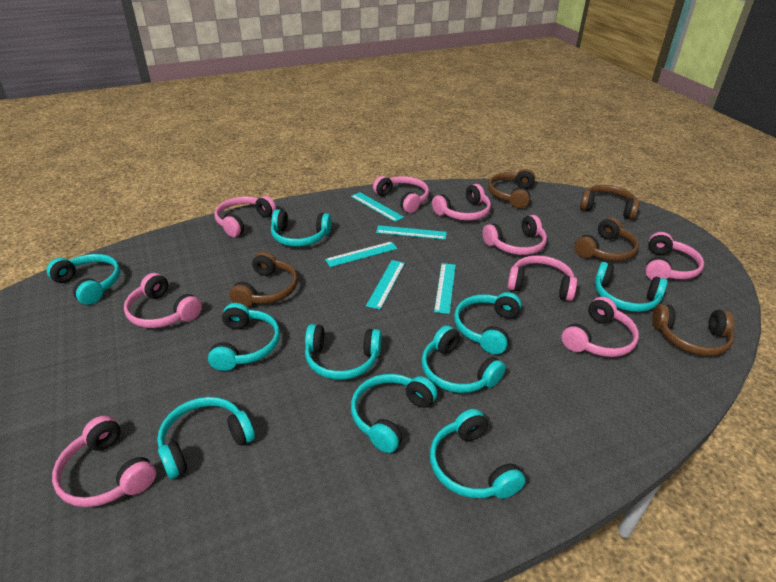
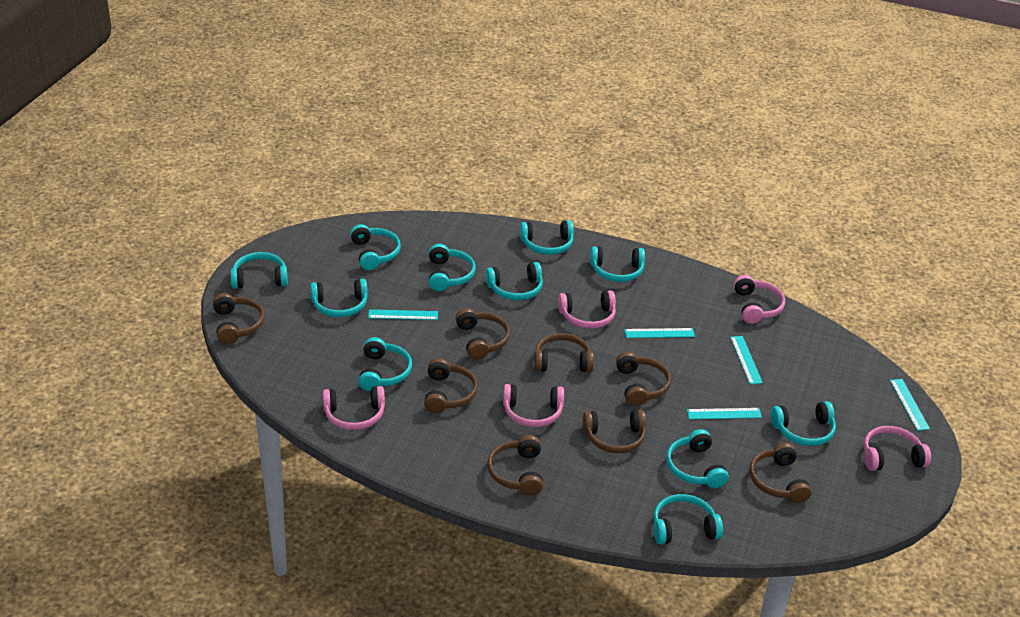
brown headphones: 5 -> 8
pink headphones: 9 -> 5
turquoise headphones: 10 -> 11

